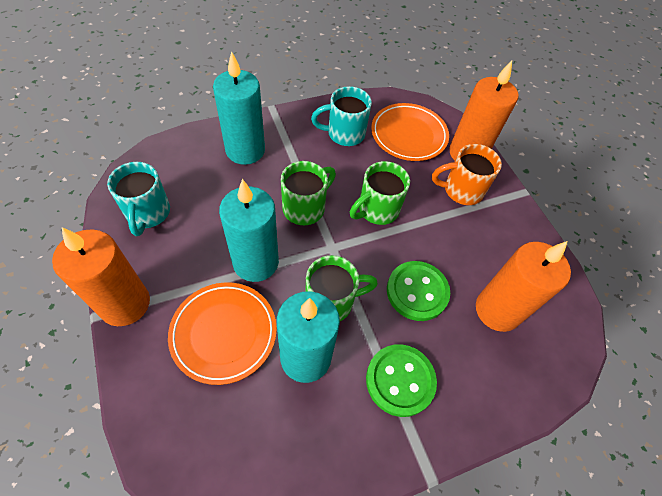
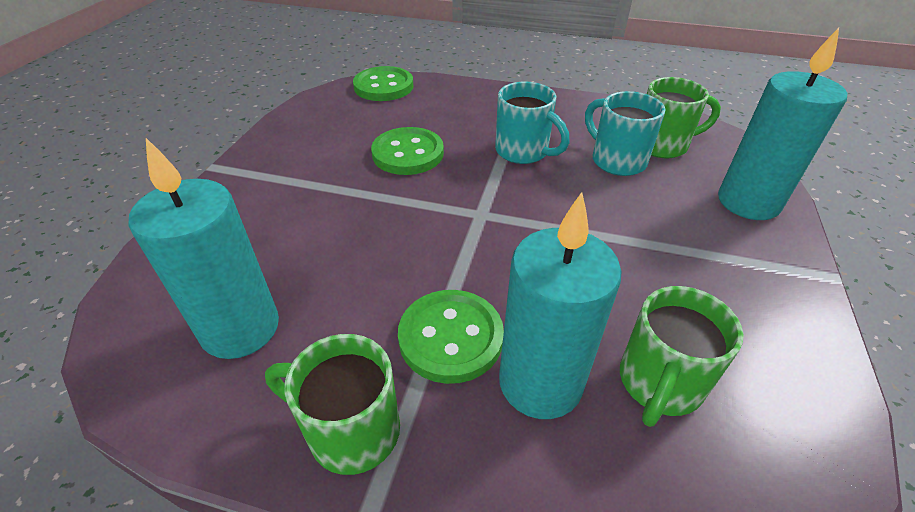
green button: 2 -> 3
orange candle: 3 -> 0
orange mug: 1 -> 0
orange plate: 2 -> 0

